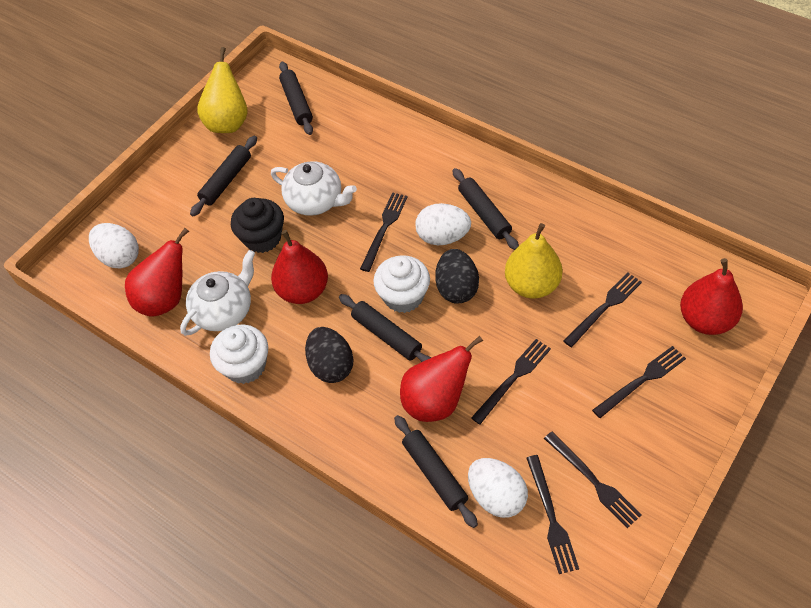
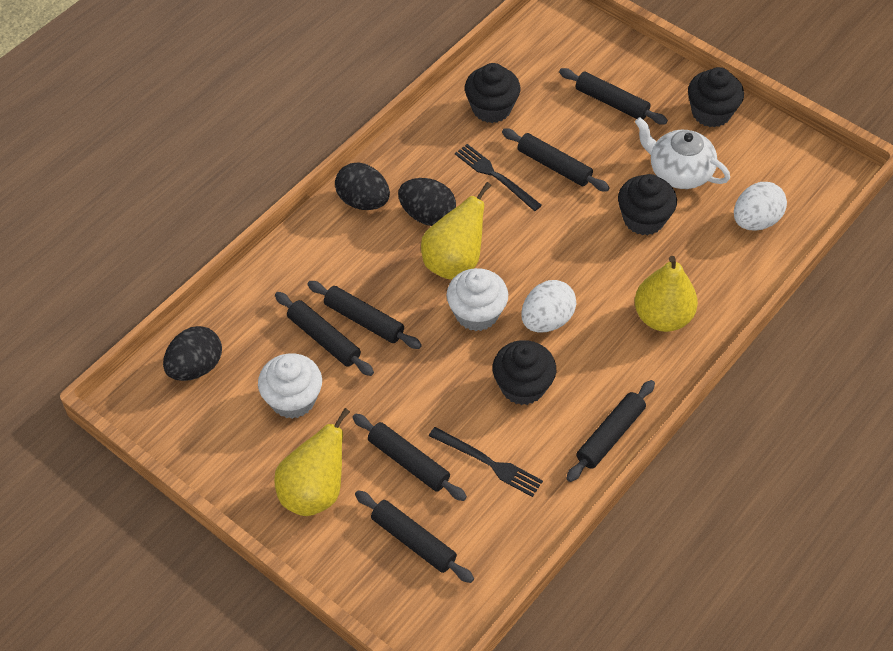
black cupcake: 1 -> 4
black egg: 2 -> 3
black fork: 6 -> 2
black rolling pin: 5 -> 7
red pear: 4 -> 0
white egg: 3 -> 2
white teapot: 2 -> 1
yellow pear: 2 -> 3

